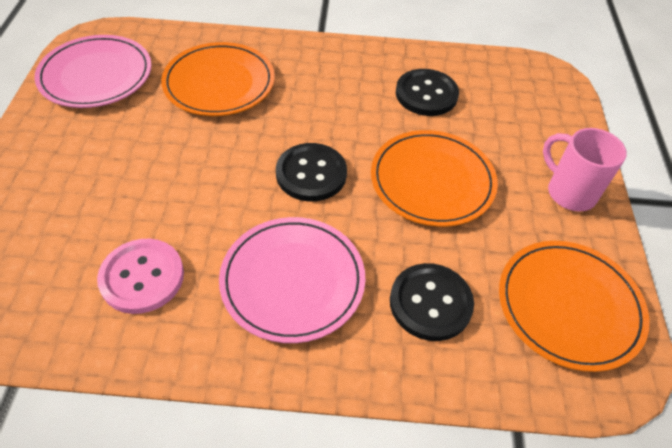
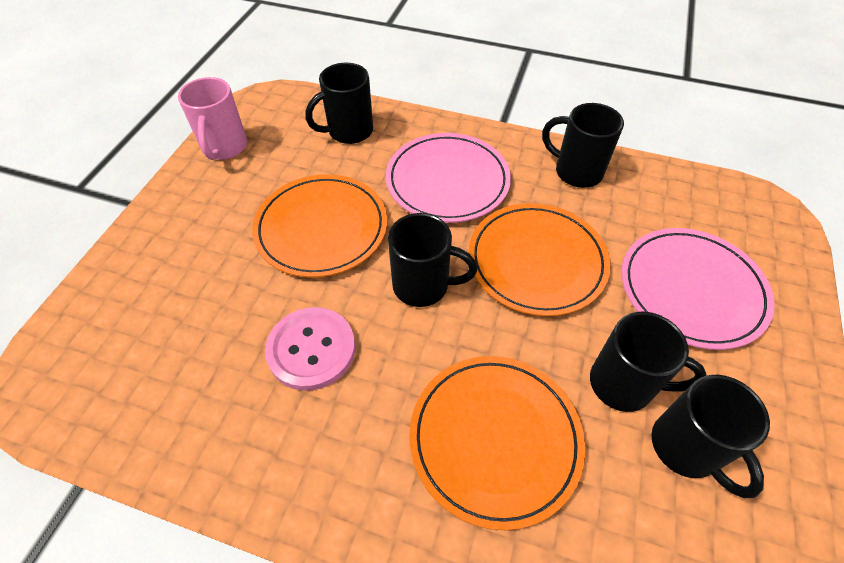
black button: 3 -> 0
black mug: 0 -> 5

